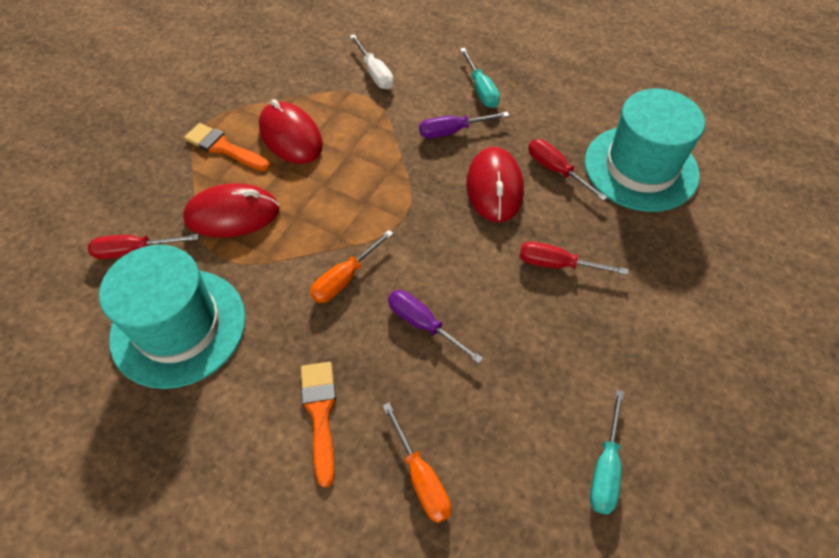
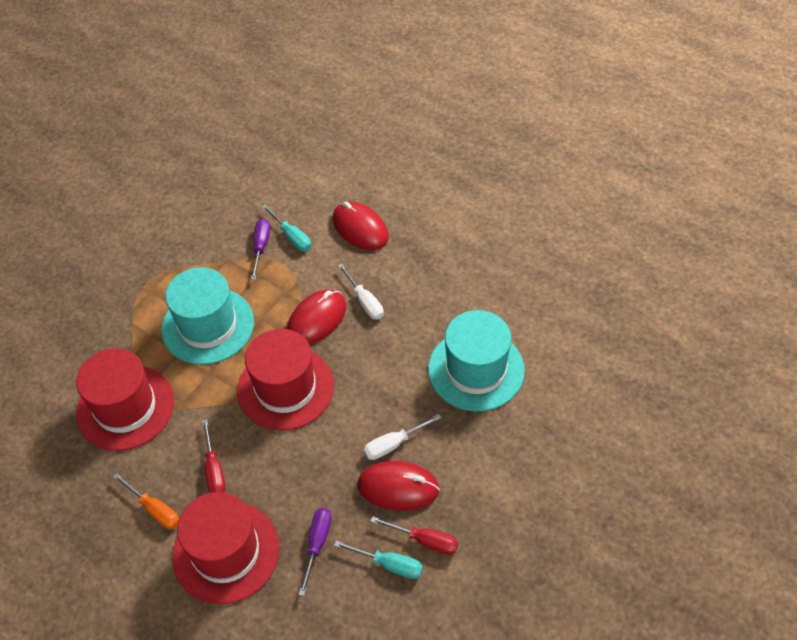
orange brush: 2 -> 0
orange screwdriver: 2 -> 1
red hat: 0 -> 3
red screwdriver: 3 -> 2
white screwdriver: 1 -> 2

